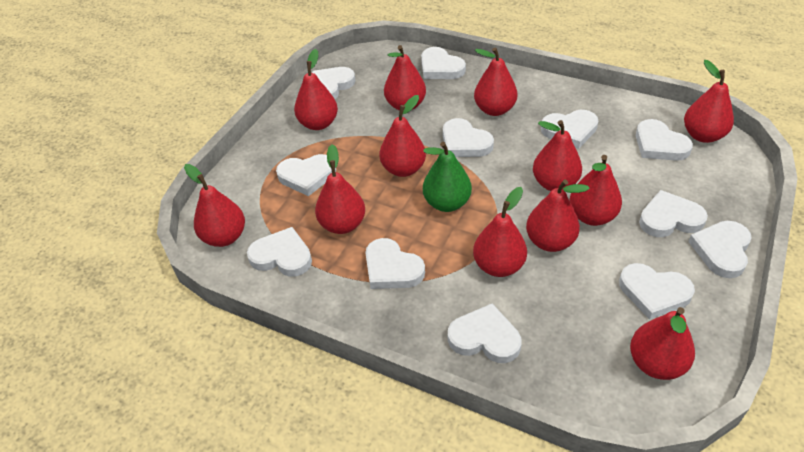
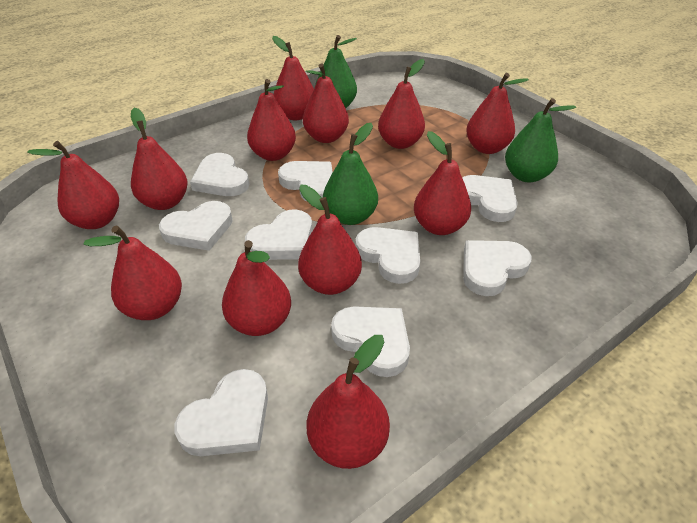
green pear: 1 -> 3
white heart: 12 -> 9

